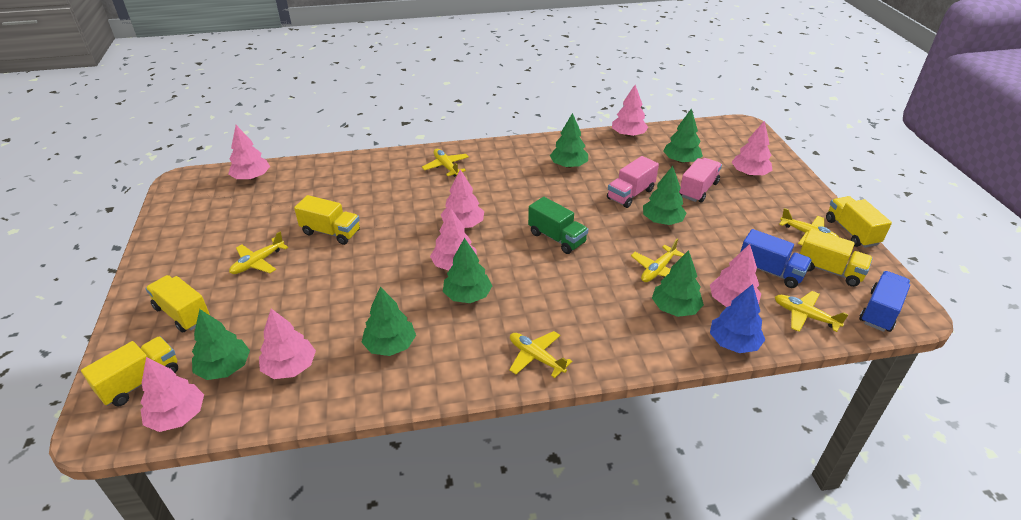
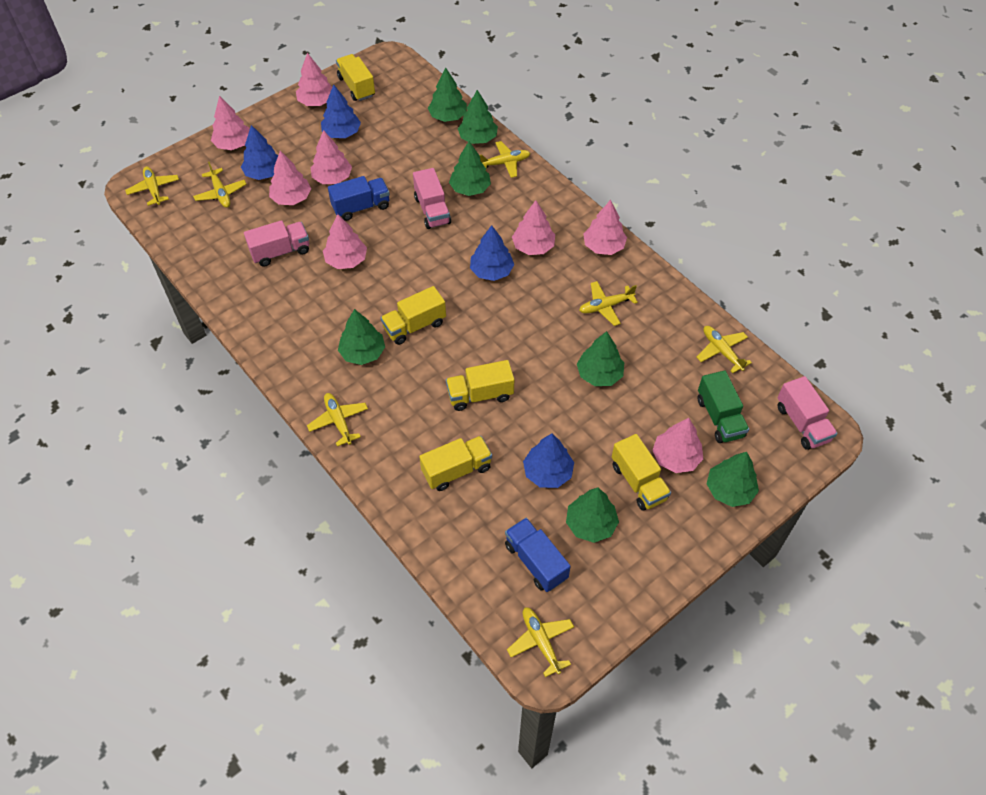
blue tree: 1 -> 4
pink truck: 2 -> 3
yellow plane: 6 -> 7

